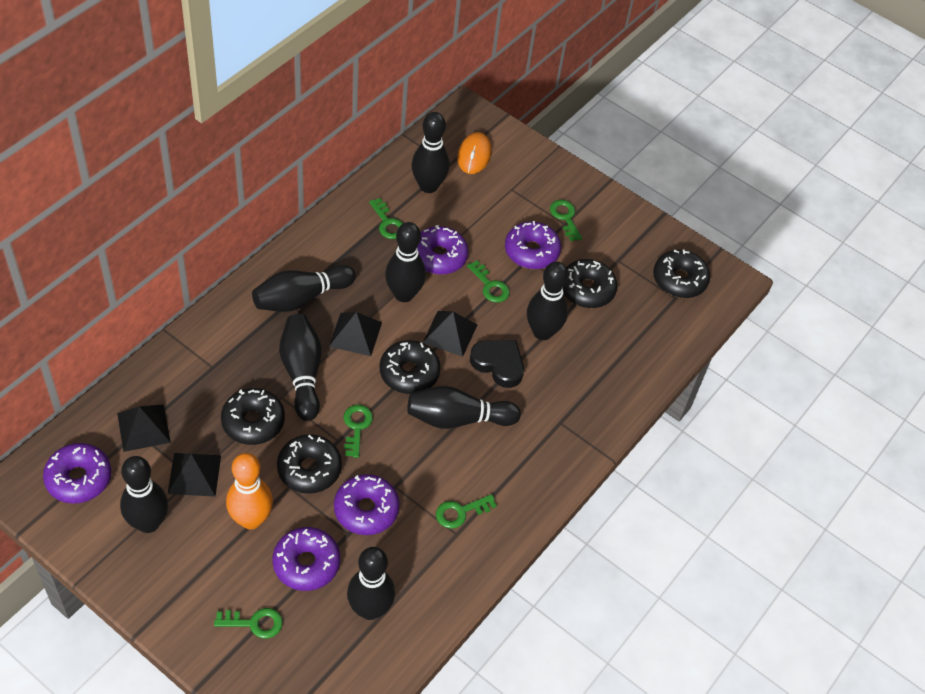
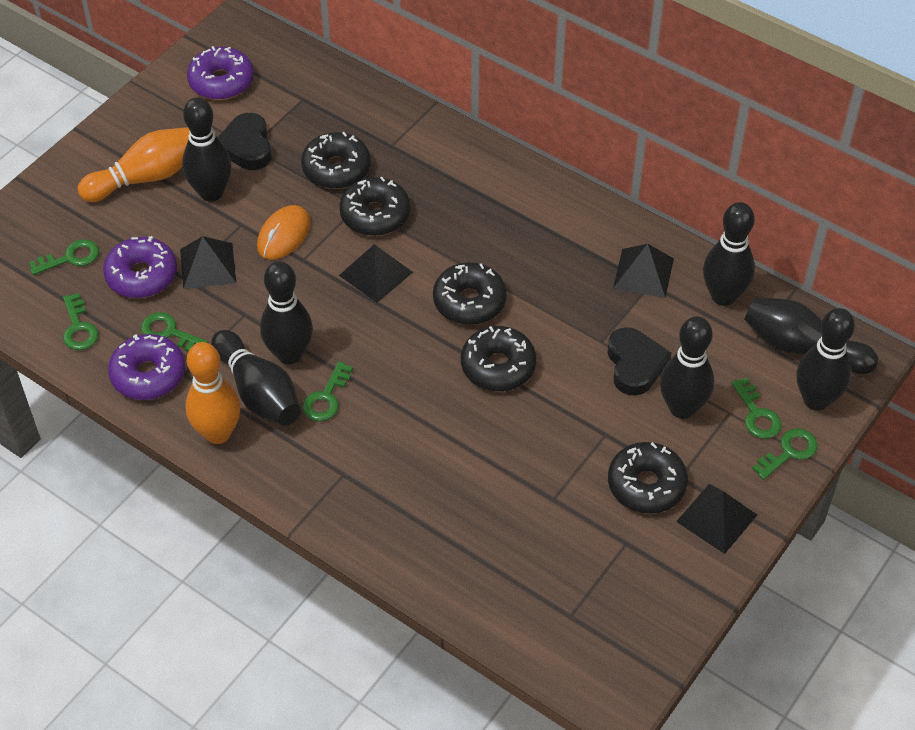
black bowling pin: 8 -> 7
black heart: 1 -> 2
orange bowling pin: 1 -> 2
purple donut: 5 -> 3

